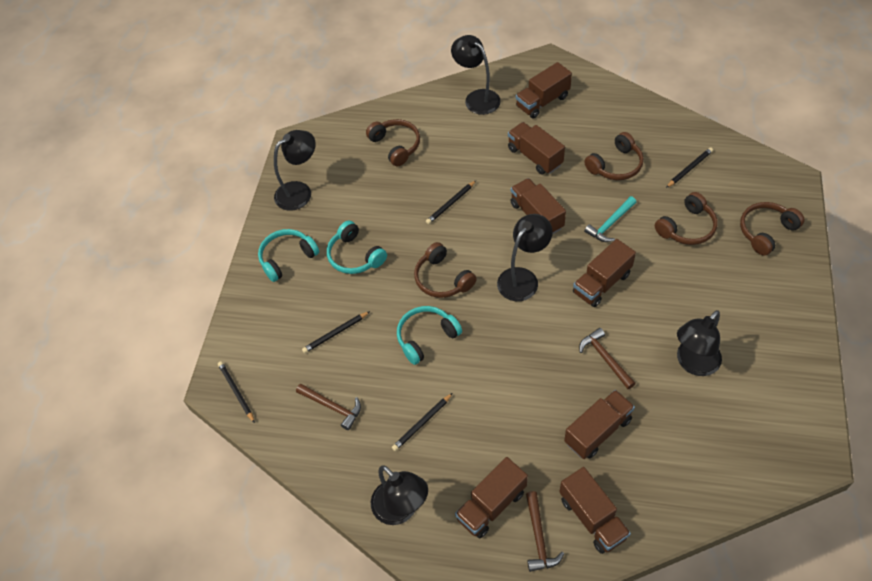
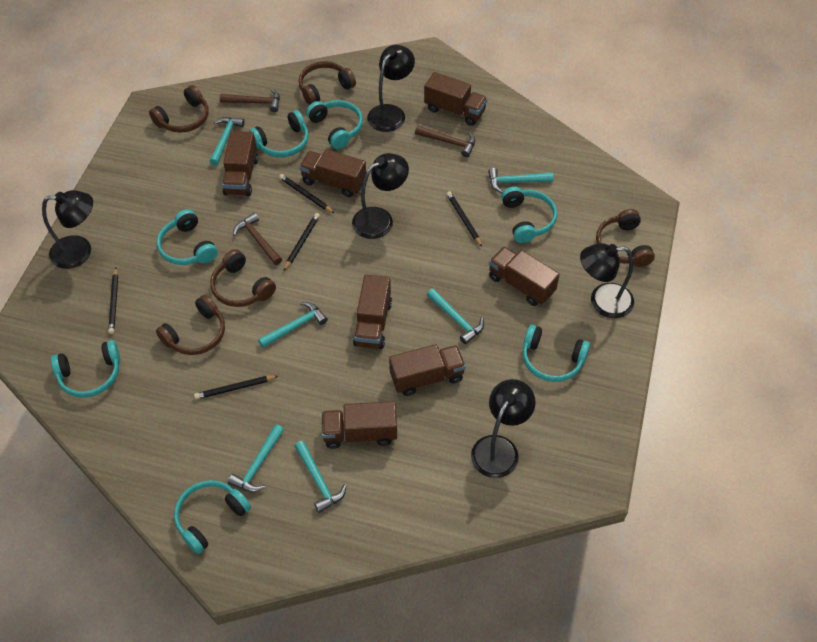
turquoise hammer: 1 -> 6
turquoise headphones: 3 -> 7

